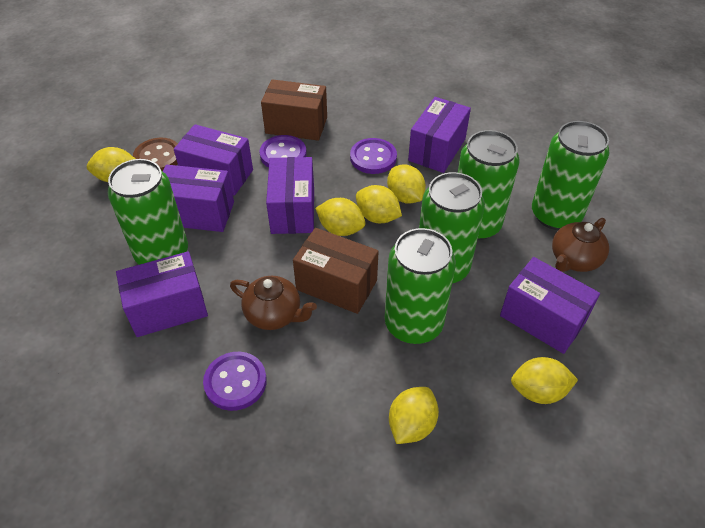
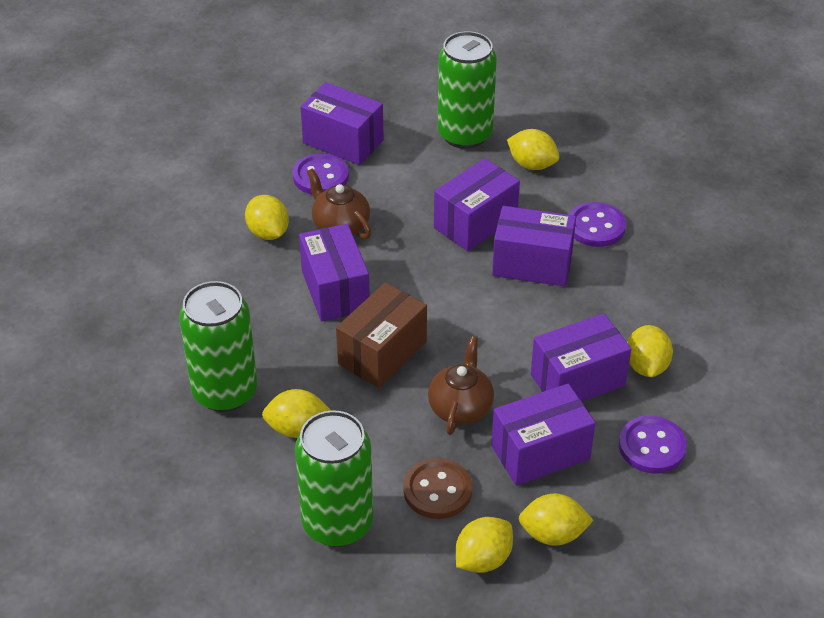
brown box: 2 -> 1
green can: 5 -> 3

